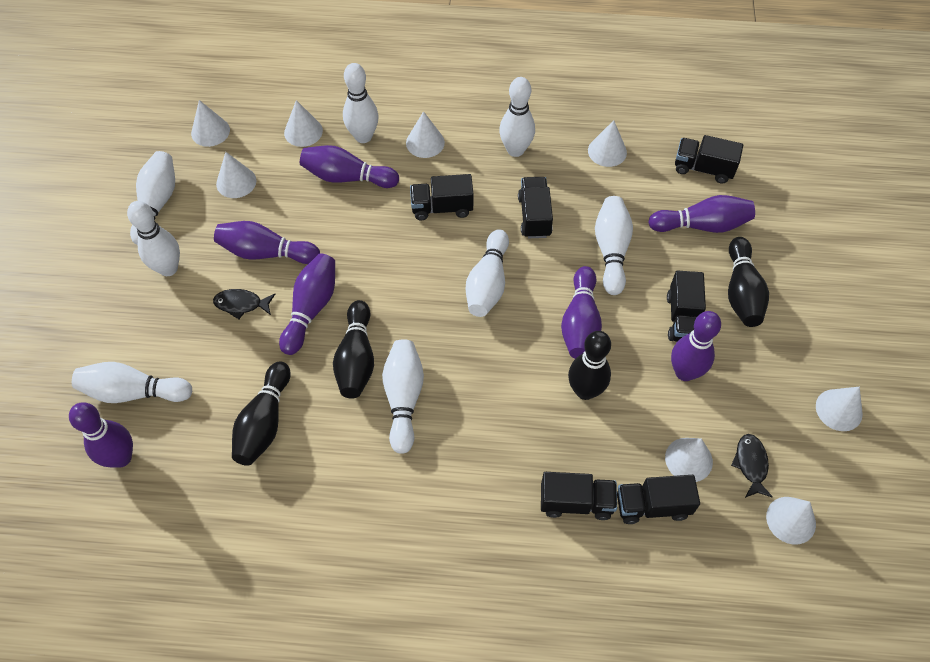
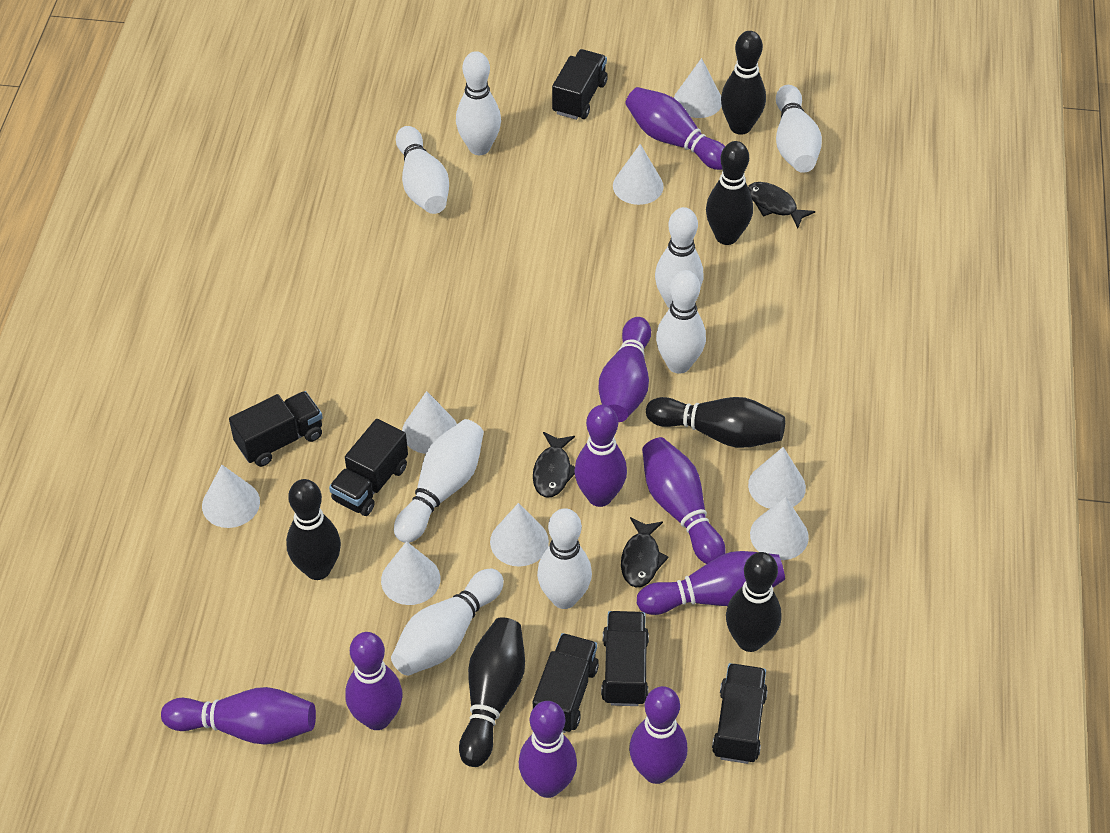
black bowling pin: 4 -> 6
black fish: 2 -> 3
purple bowling pin: 7 -> 9

